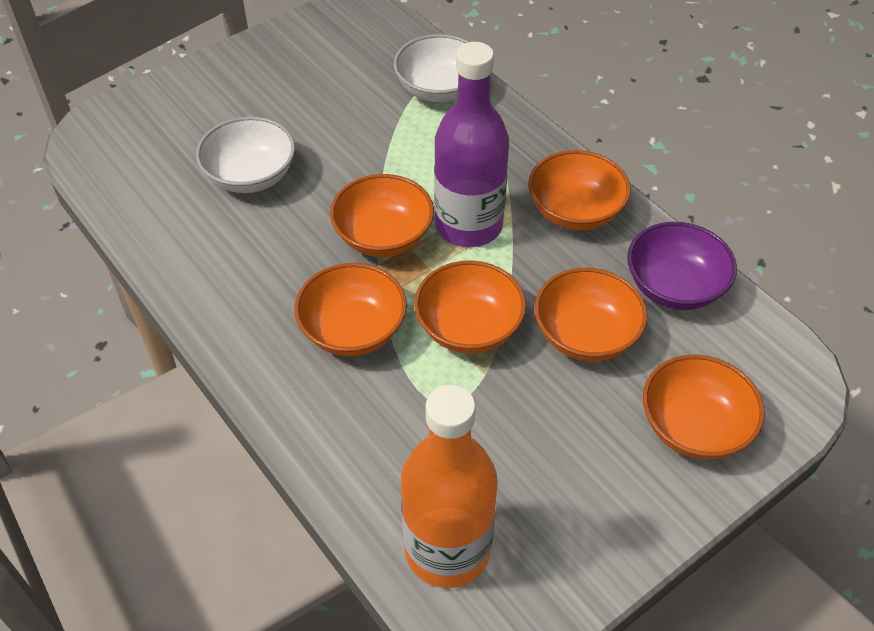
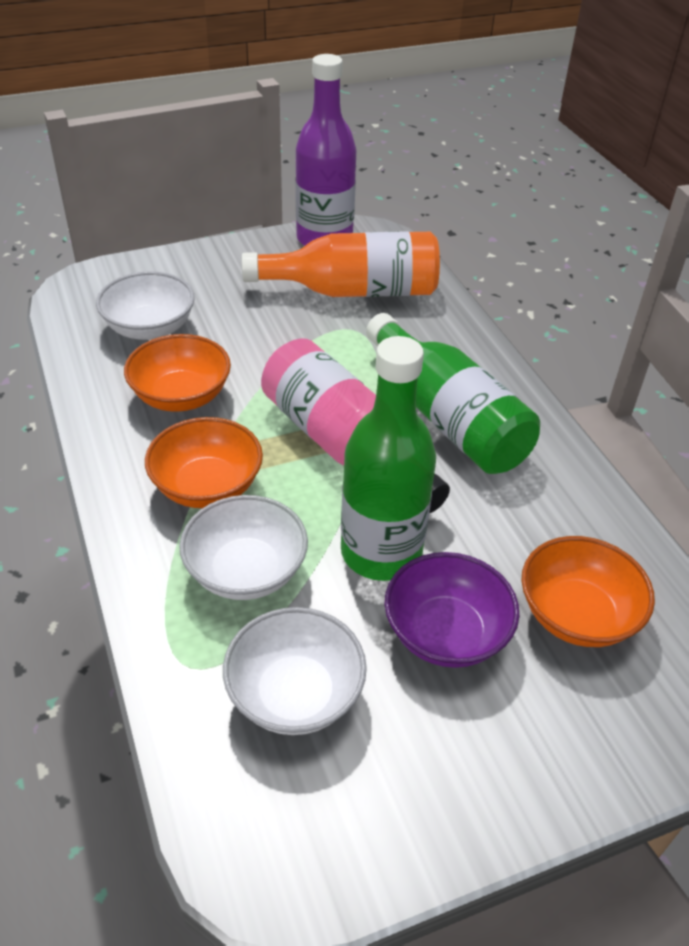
green bottle: 0 -> 2
orange bowl: 6 -> 3
pink bottle: 0 -> 1
white bowl: 2 -> 3

